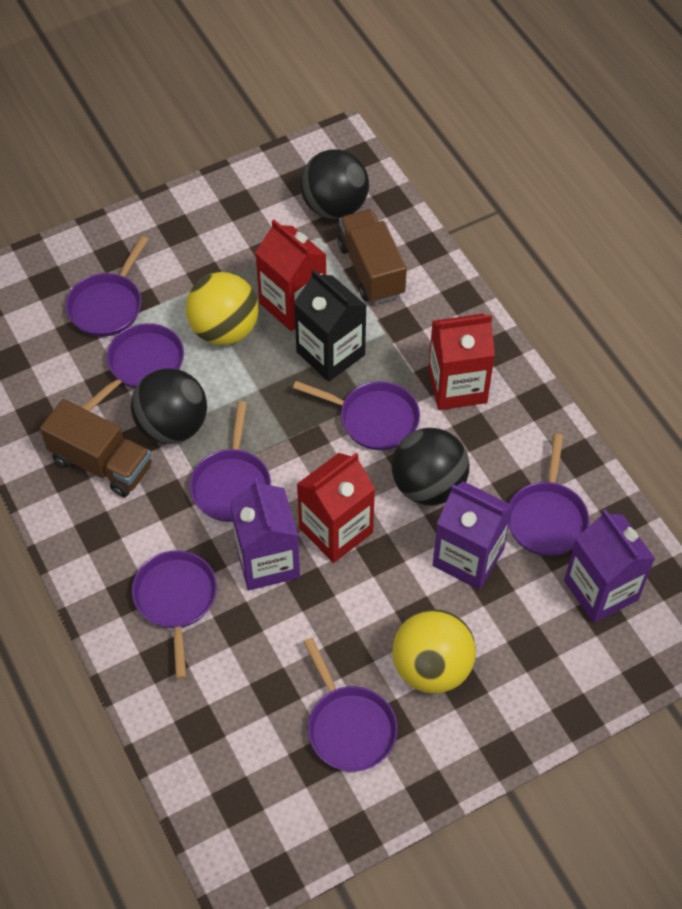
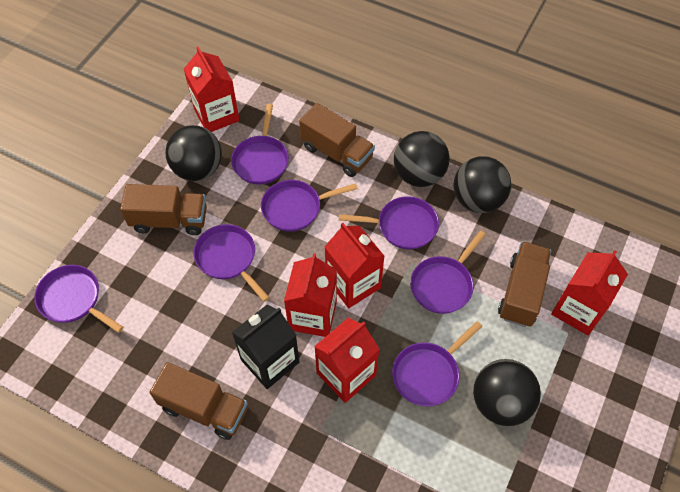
black ball: 3 -> 4
brown truck: 2 -> 4
purple carton: 3 -> 0
red carton: 3 -> 5
yellow ball: 2 -> 0

